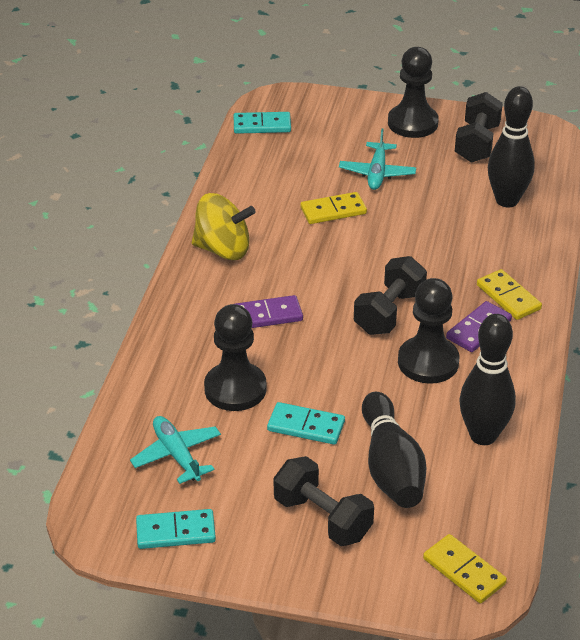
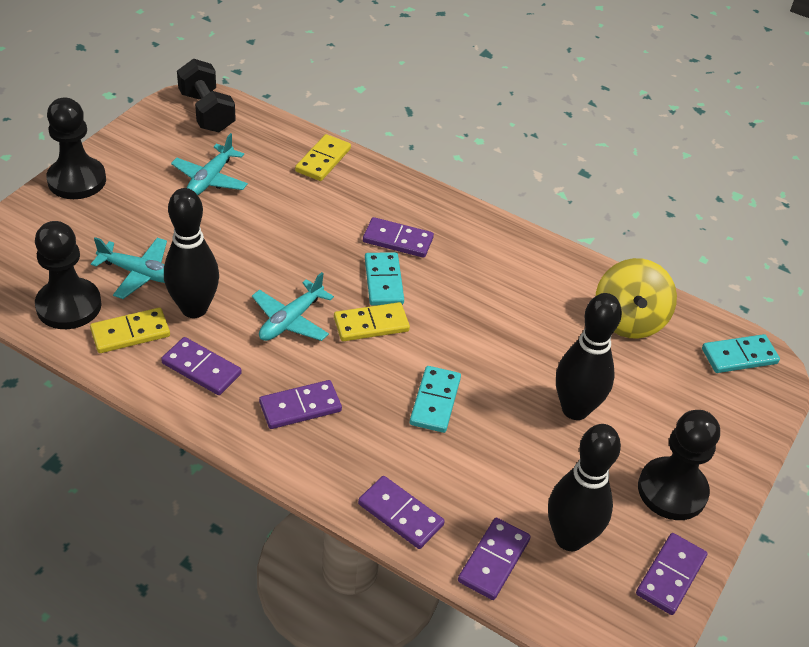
black dumbbell: 3 -> 1
purple domino: 2 -> 6
turquoise plane: 2 -> 3

